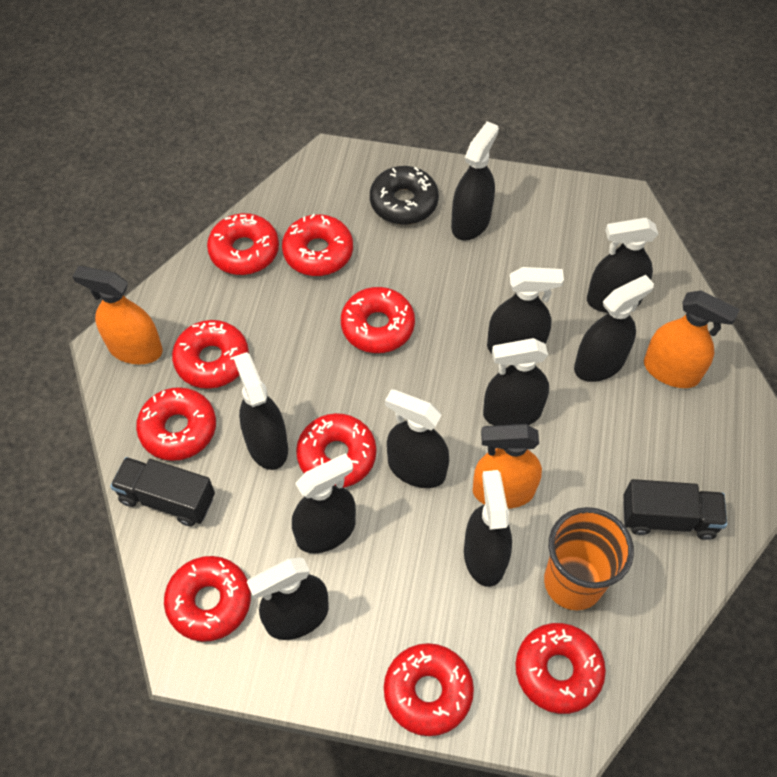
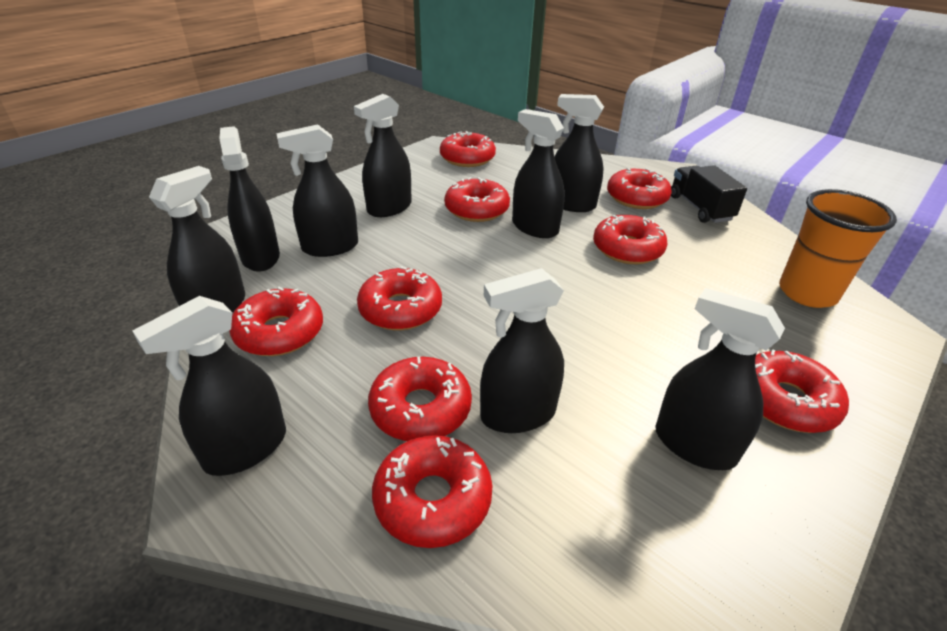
black donut: 1 -> 0
black spray bottle: 10 -> 9
black truck: 2 -> 1
orange spray bottle: 3 -> 0

